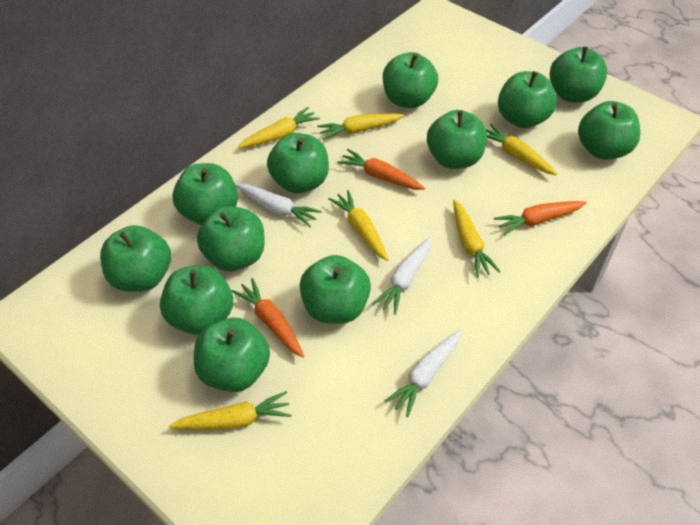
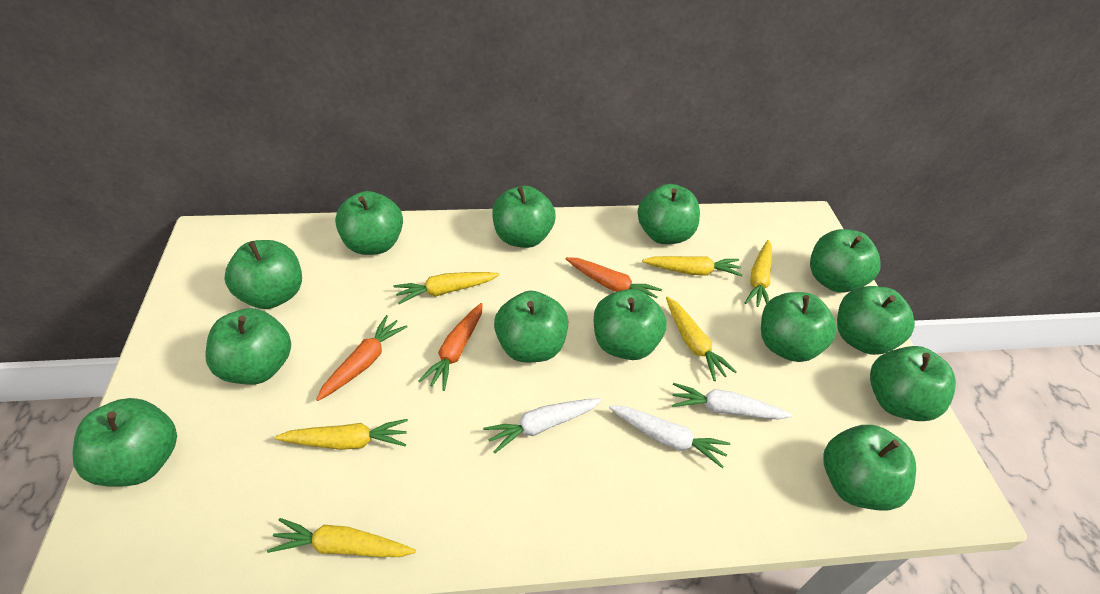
green apple: 12 -> 13

